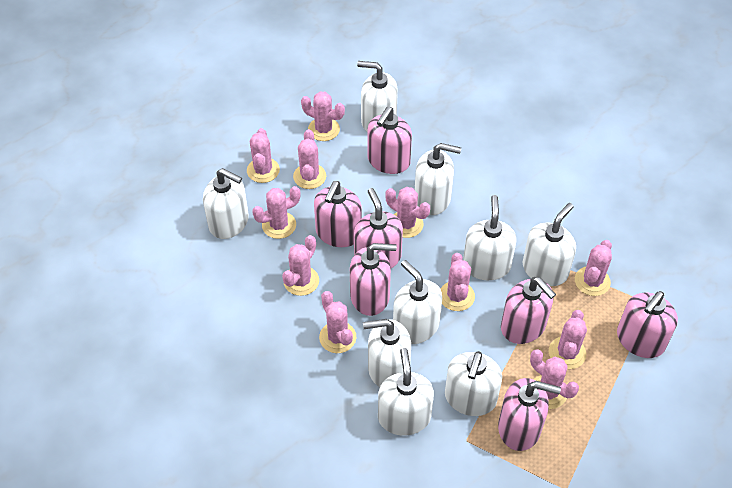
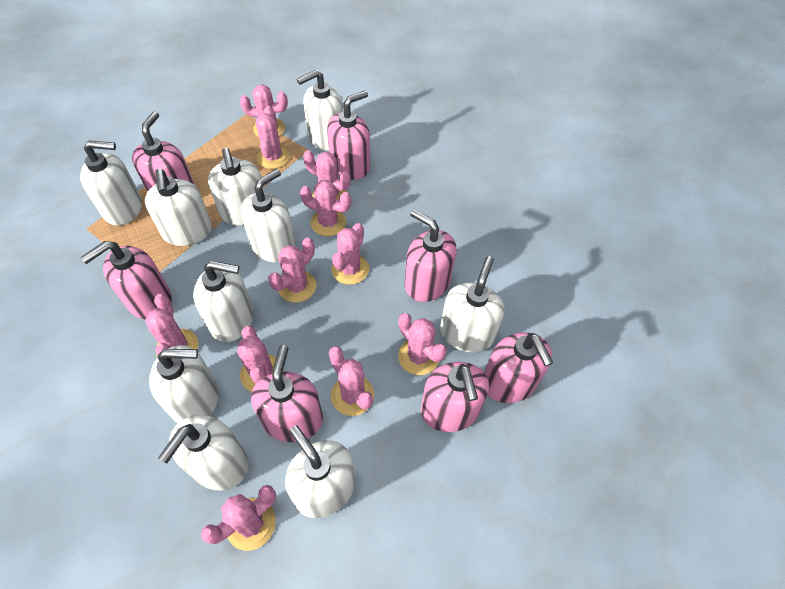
white soap dispenser: 9 -> 10

